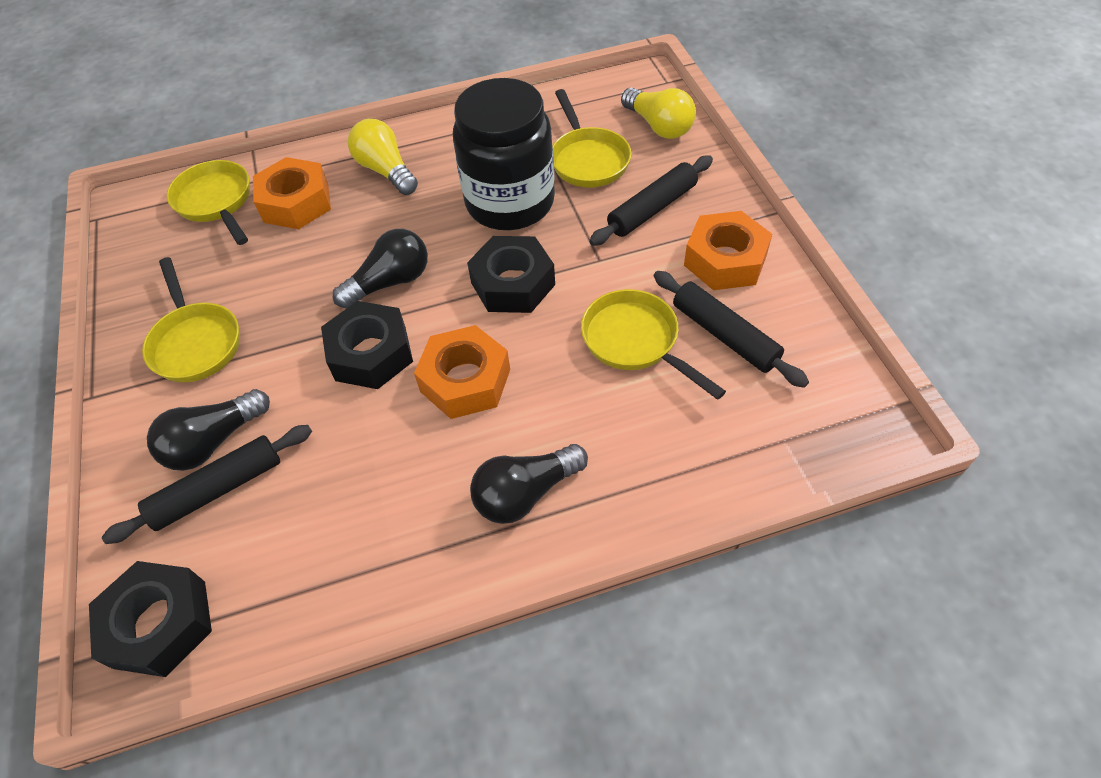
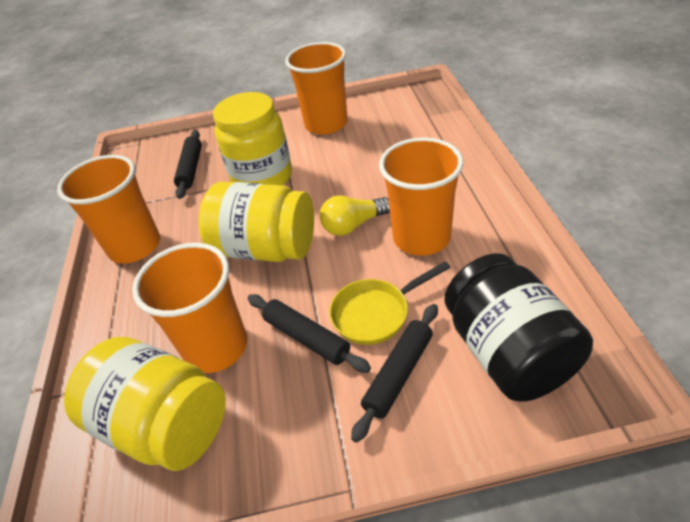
black light bulb: 3 -> 0
black nut: 3 -> 0
orange cup: 0 -> 4
orange nut: 3 -> 0
yellow jar: 0 -> 3
yellow light bulb: 2 -> 1
yellow pan: 4 -> 1

